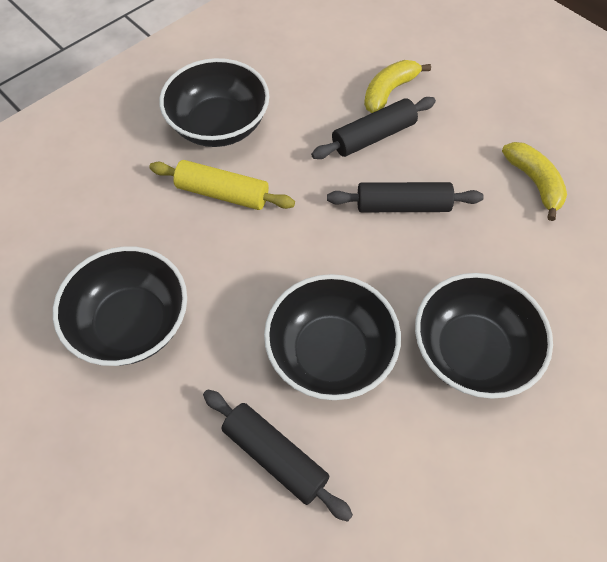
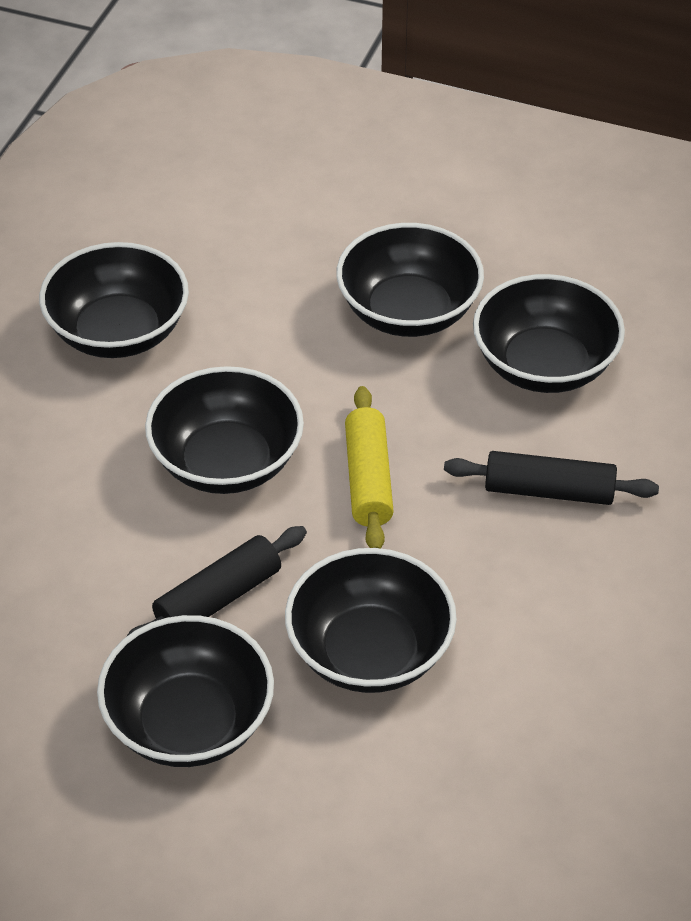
black bowl: 4 -> 6
black rolling pin: 3 -> 2
yellow banana: 2 -> 0

